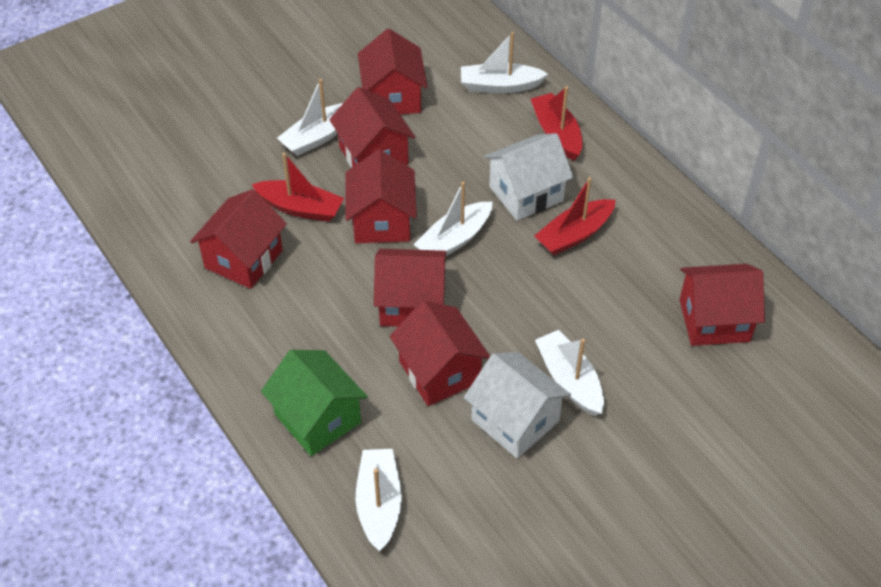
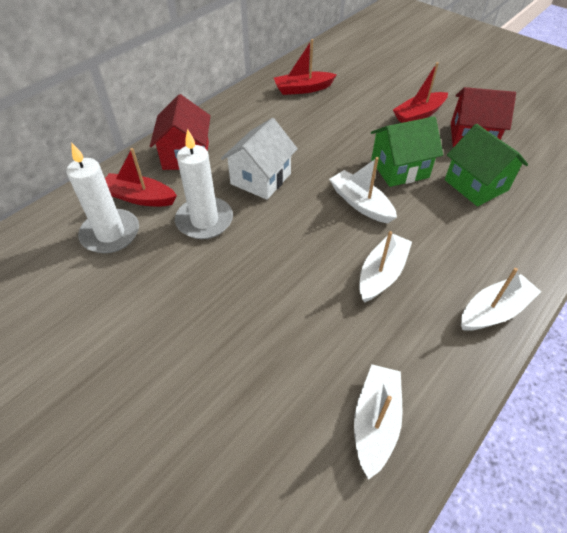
green house: 1 -> 2
red house: 7 -> 2
white boat: 5 -> 4
white candle: 0 -> 2
white house: 2 -> 1

